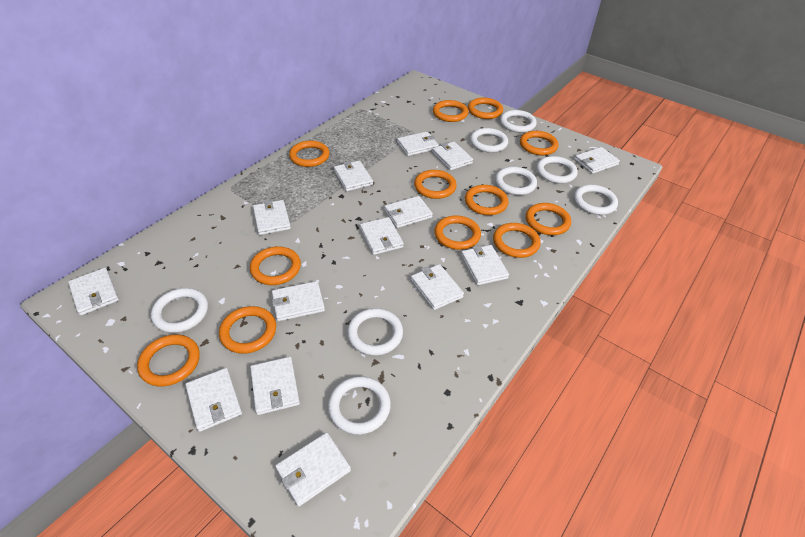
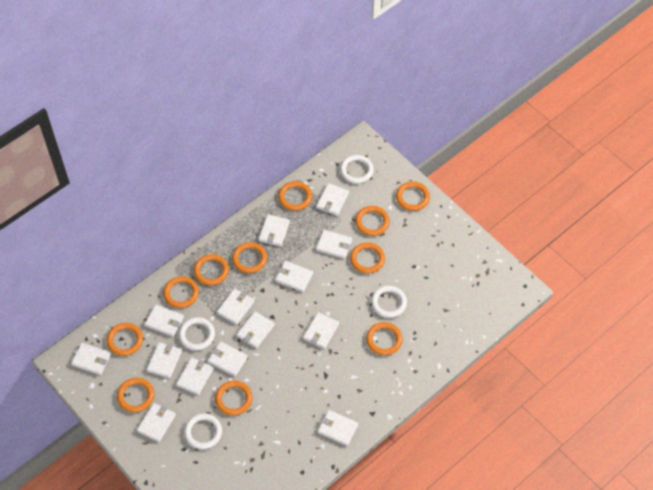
orange ring: 12 -> 11
white ring: 8 -> 4

